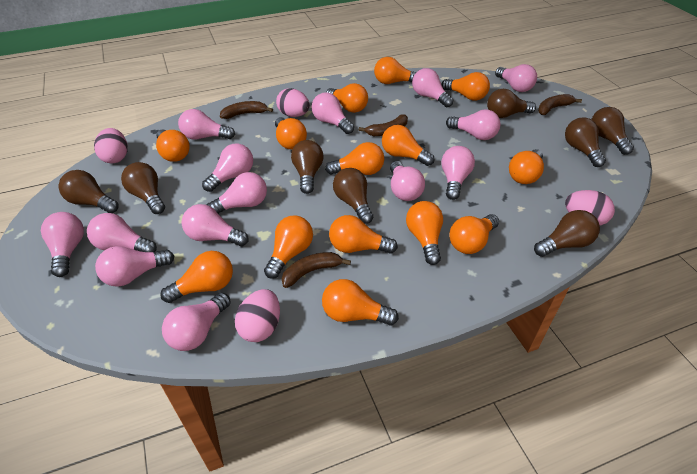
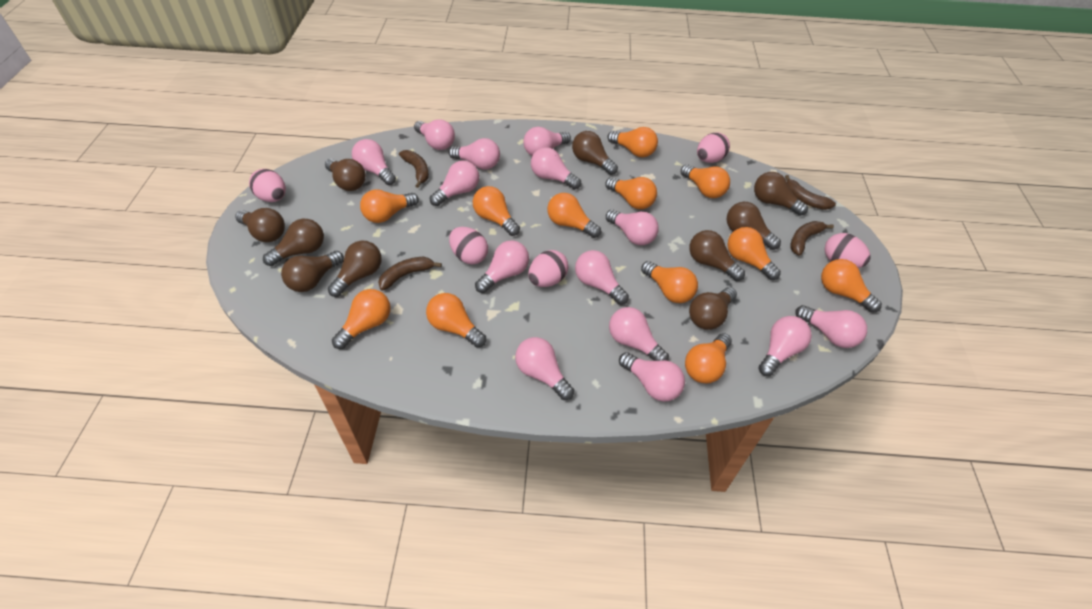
brown light bulb: 8 -> 10
orange light bulb: 14 -> 12
pink egg: 4 -> 5

